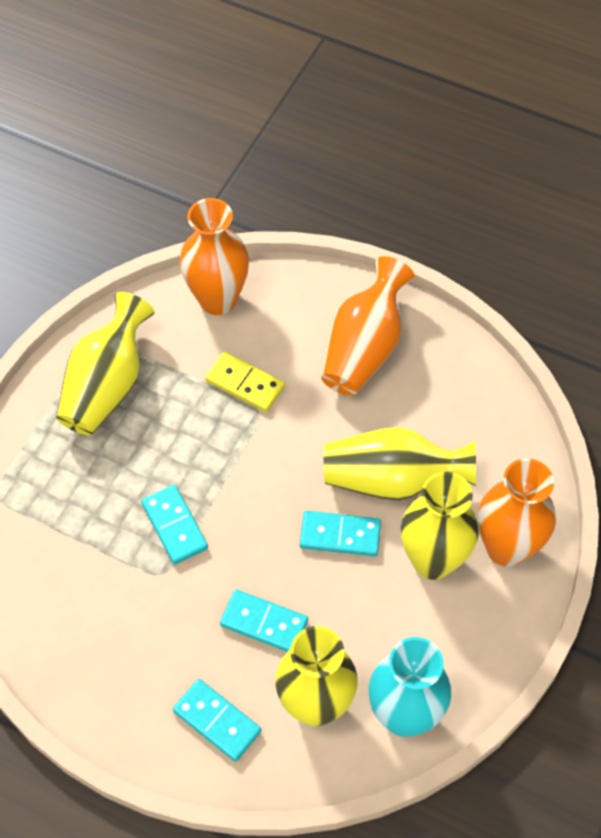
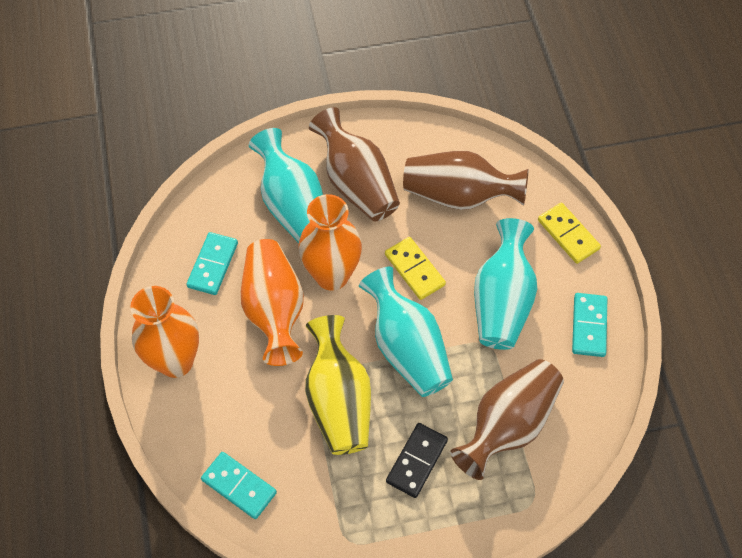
black domino: 0 -> 1
brown vase: 0 -> 3
turquoise domino: 4 -> 3
turquoise vase: 1 -> 3
yellow domino: 1 -> 2
yellow vase: 4 -> 1

